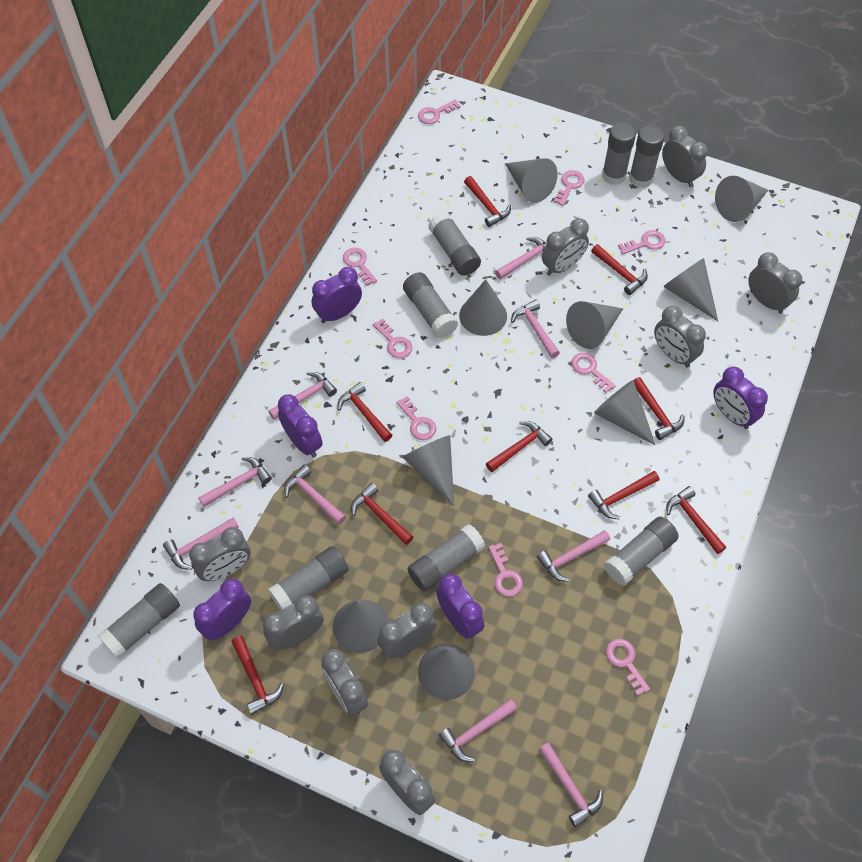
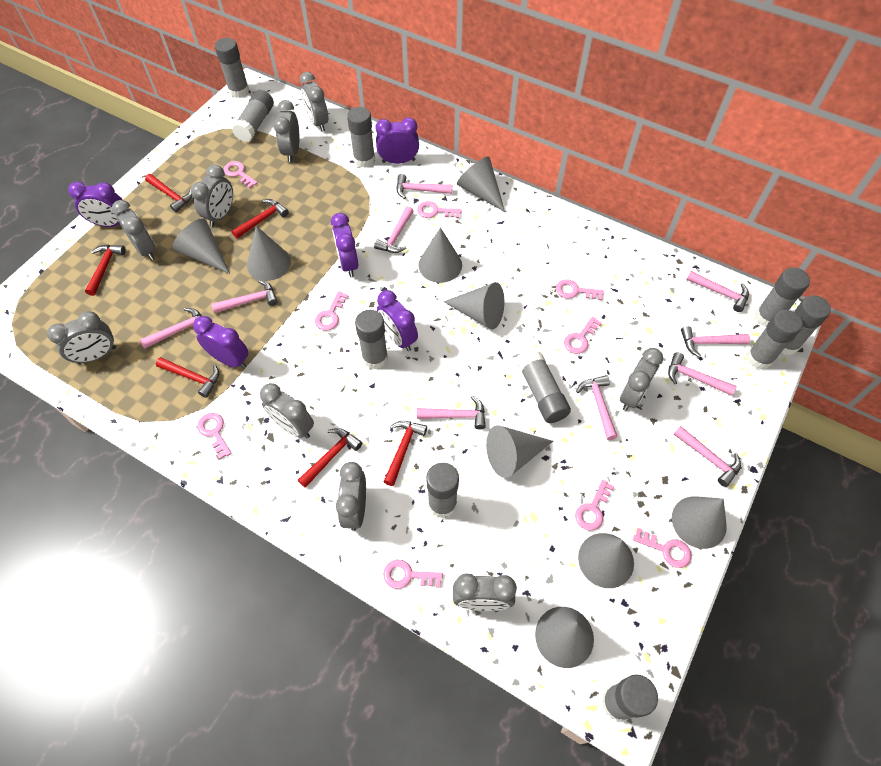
grey glue stick: 8 -> 10
pink hammer: 9 -> 10
red hammer: 9 -> 6

